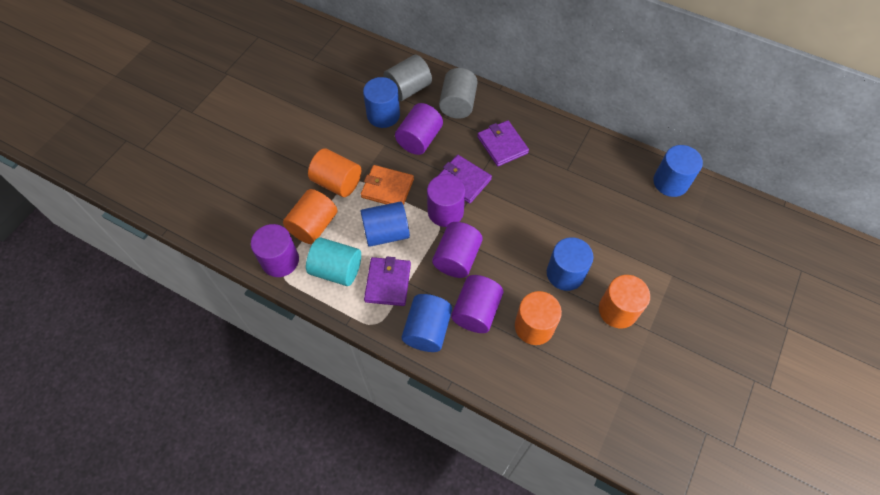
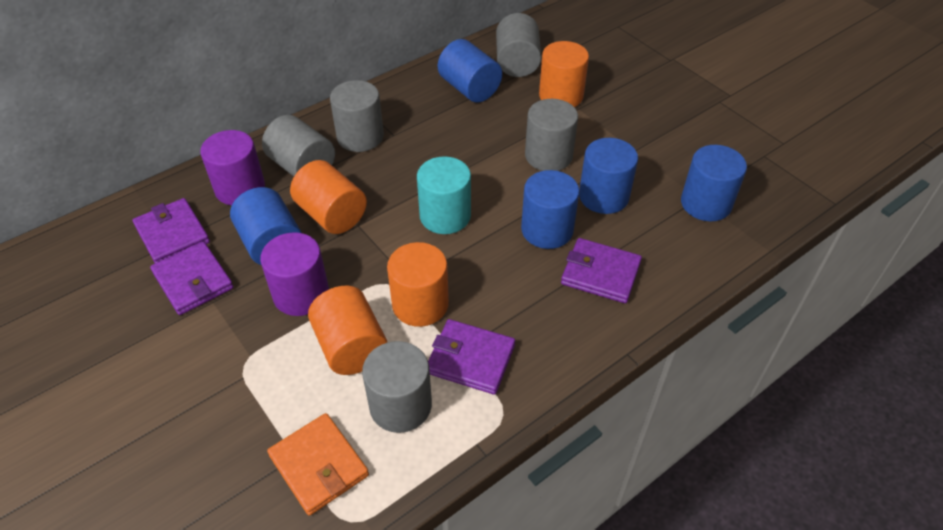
grey cylinder: 2 -> 5
purple cylinder: 5 -> 2
purple wallet: 3 -> 4

